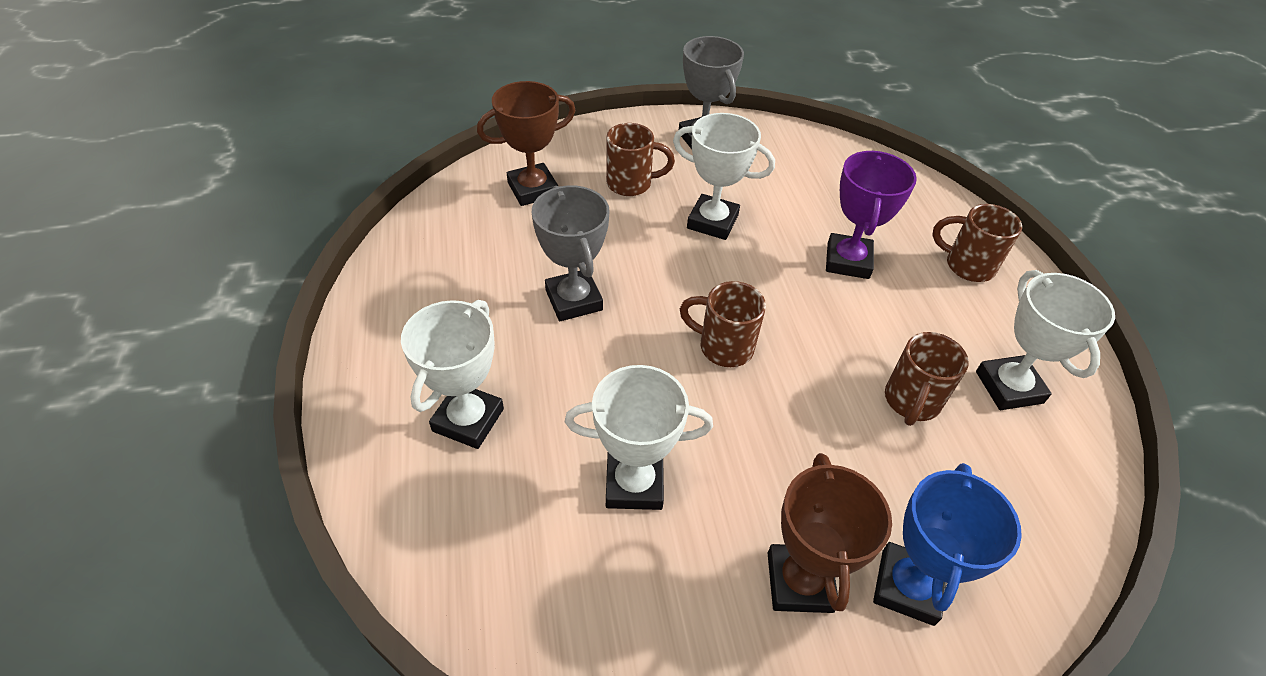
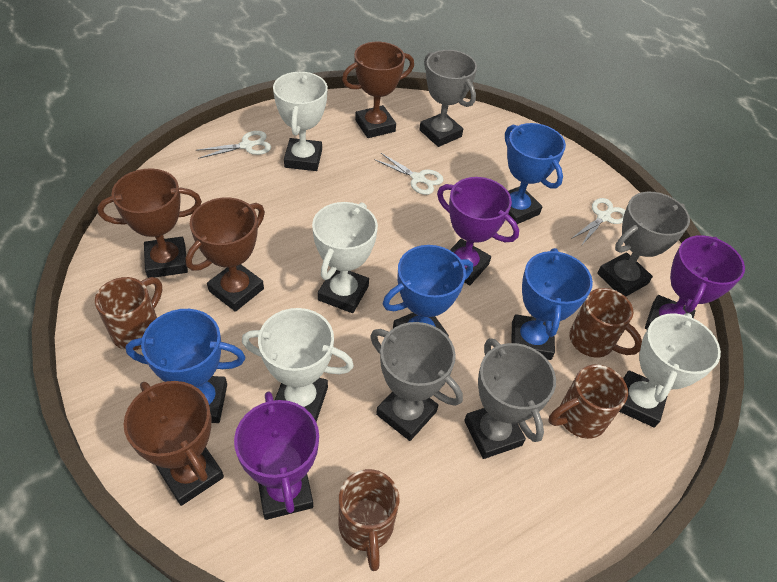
blue trophy: 1 -> 4
brown trophy: 2 -> 4
grey trophy: 2 -> 4
purple trophy: 1 -> 3
white scissors: 0 -> 3

